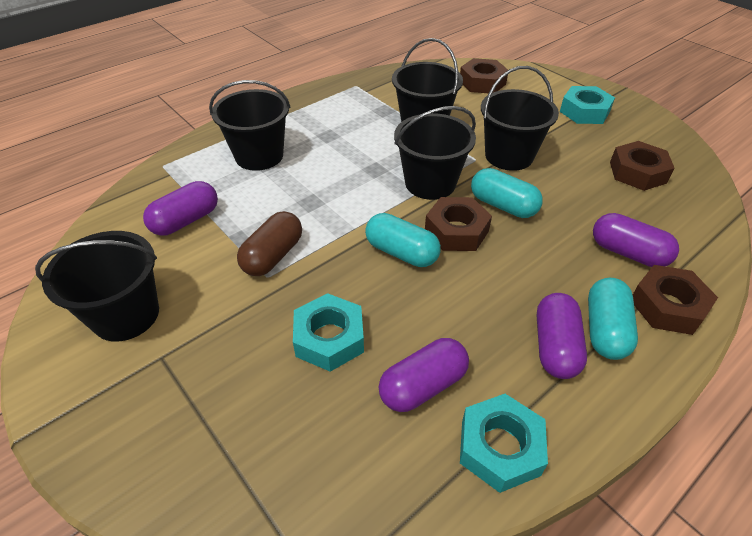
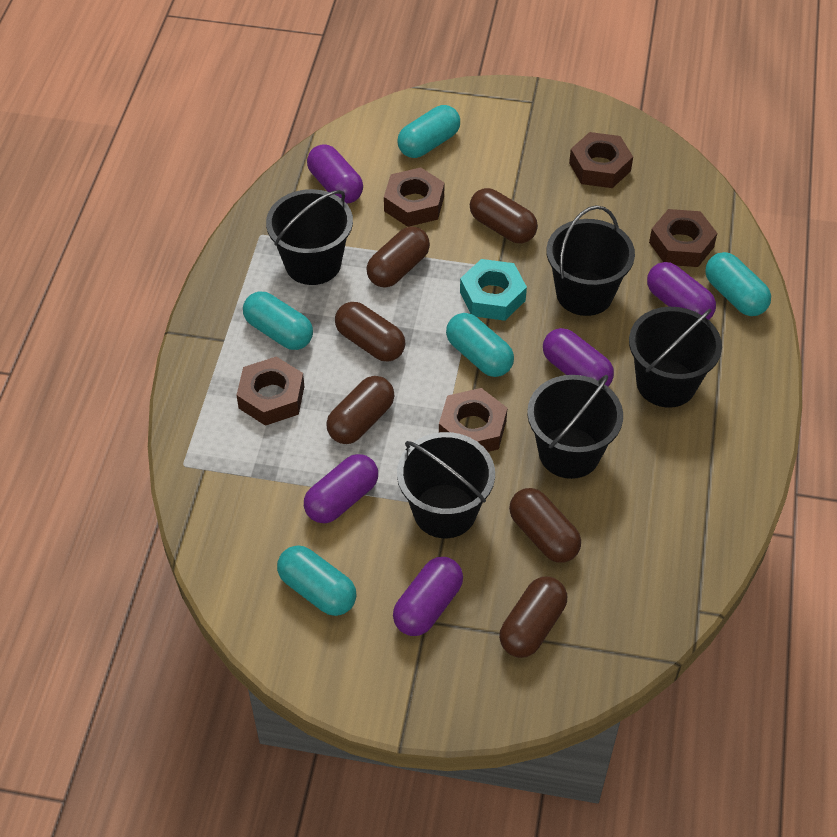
brown capsule: 1 -> 6
brown nut: 4 -> 5
purple capsule: 4 -> 5
turquoise capsule: 3 -> 5
turquoise nut: 3 -> 1

